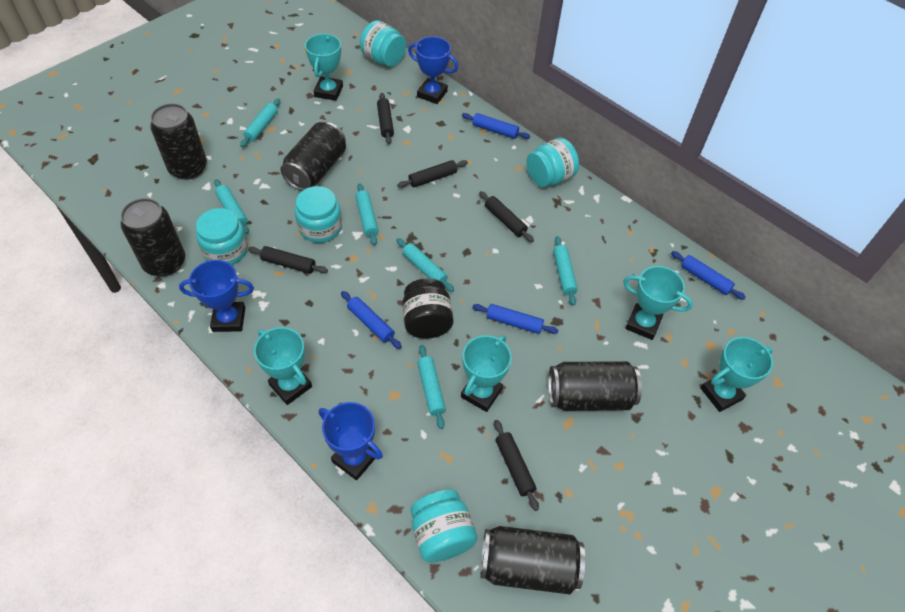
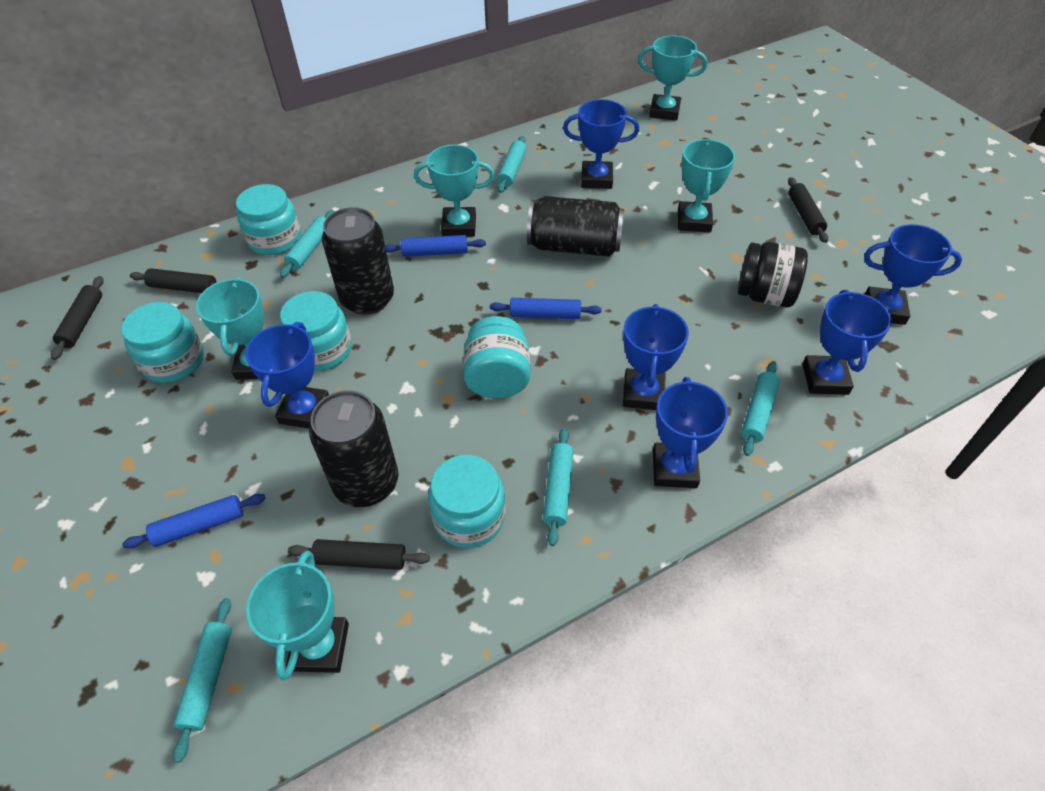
black can: 5 -> 3
black rolling pin: 5 -> 4
blue rolling pin: 4 -> 3
blue trophy: 3 -> 6
turquoise rolling pin: 6 -> 5

